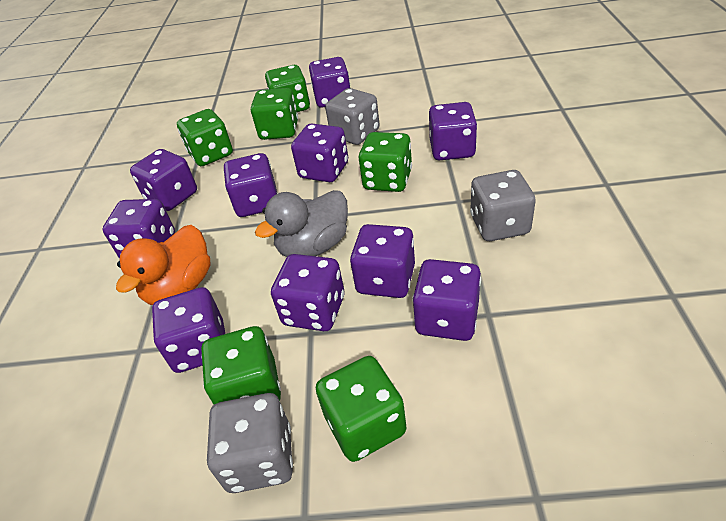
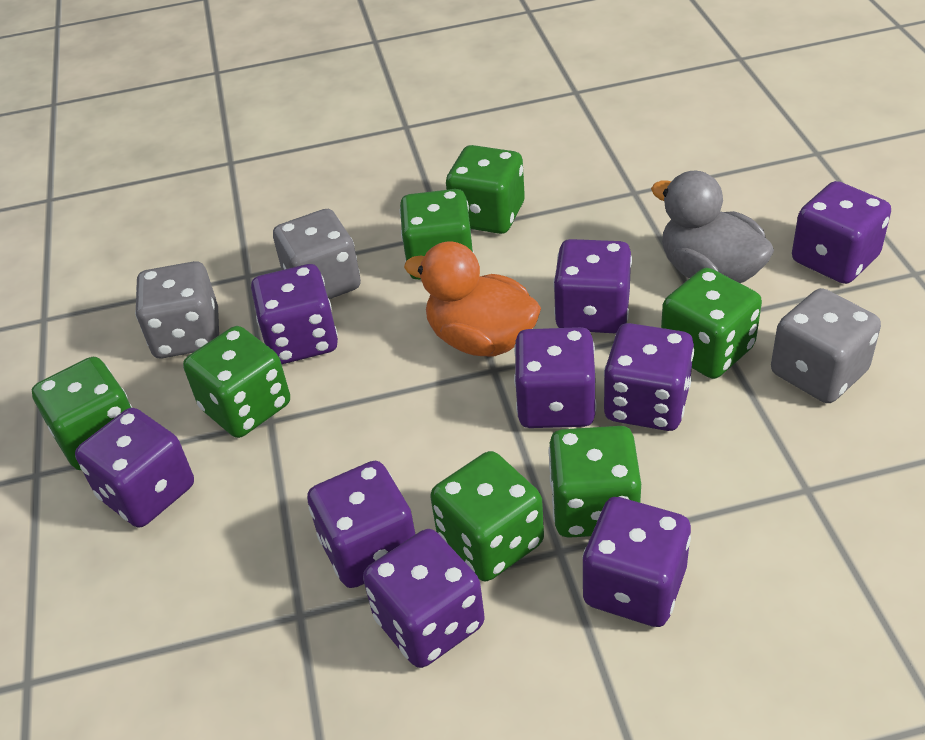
green dice: 6 -> 7
purple dice: 10 -> 9

